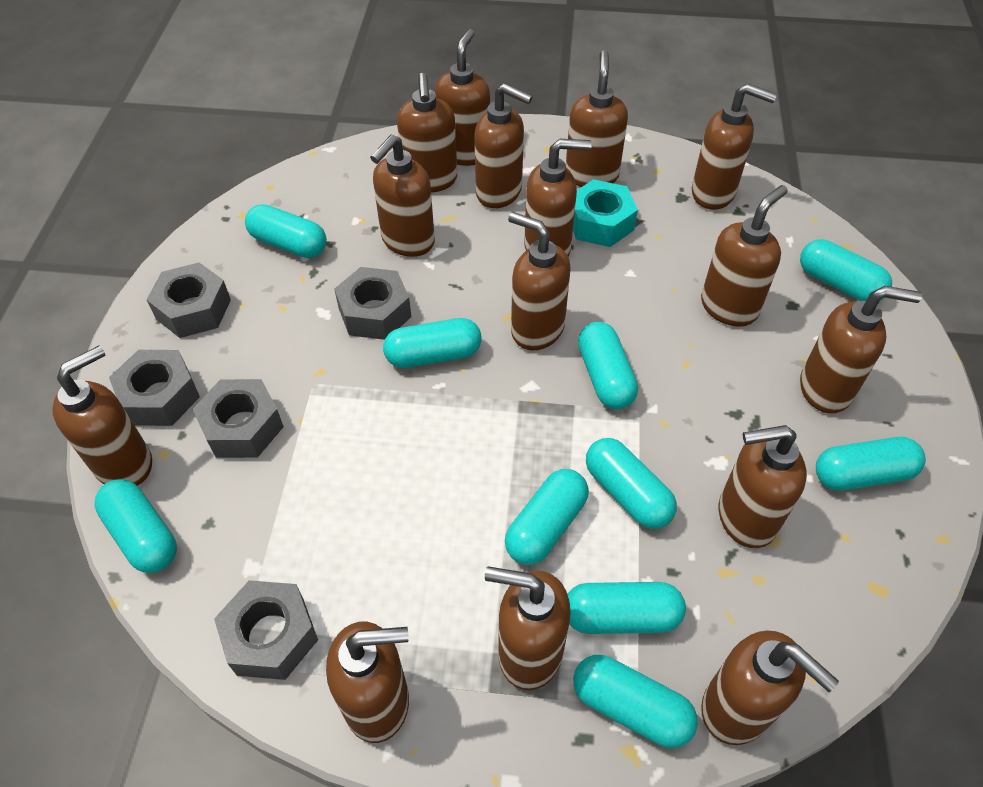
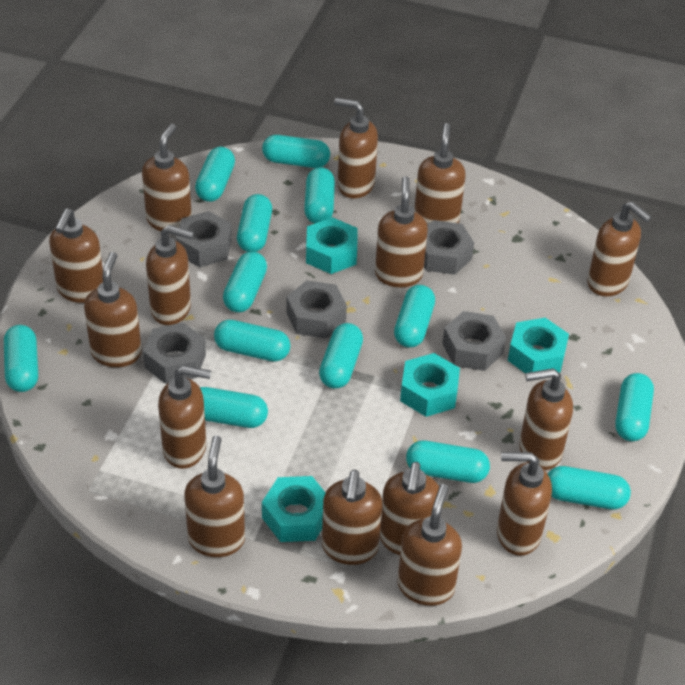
turquoise capsule: 10 -> 13
turquoise nut: 1 -> 4

